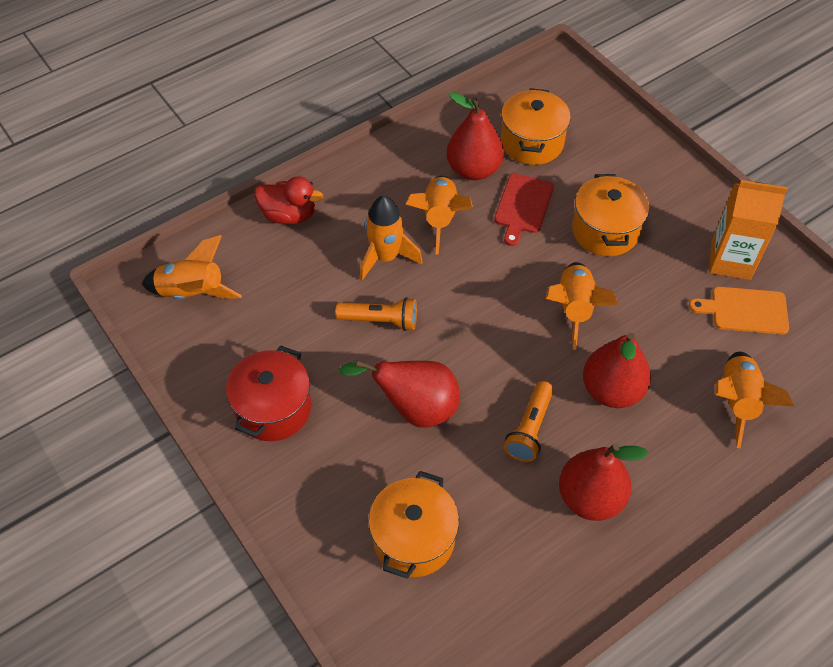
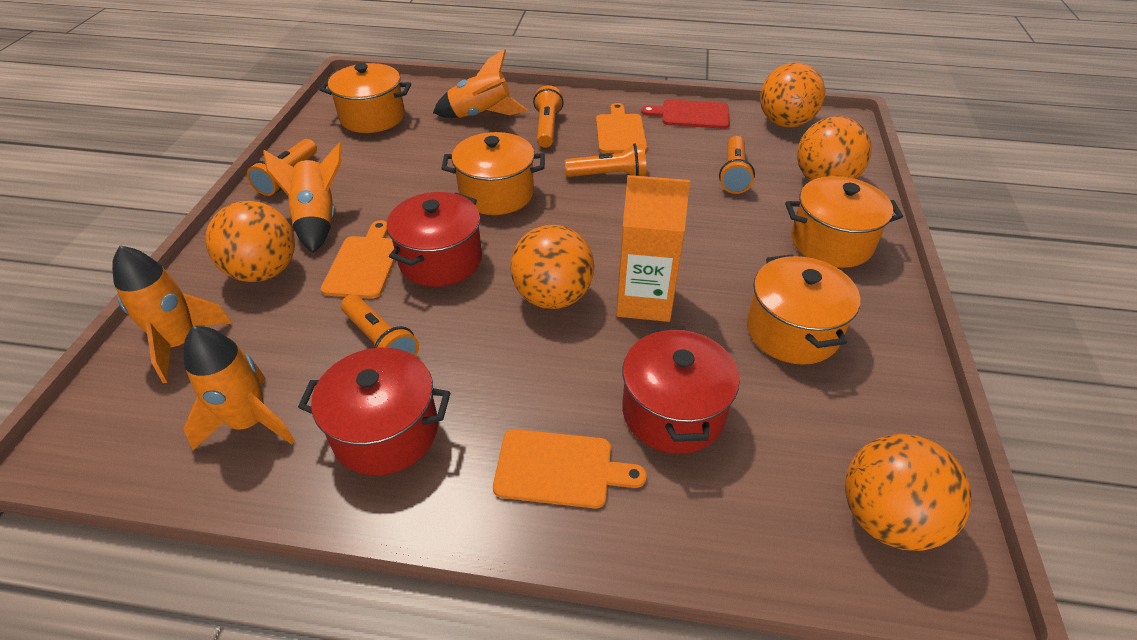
orange ball: 0 -> 5
orange cutting board: 1 -> 3
orange flashlight: 2 -> 5
orange pot: 3 -> 4
orange rocket: 5 -> 4
red duck: 1 -> 0
red pear: 4 -> 0
red pot: 1 -> 3

